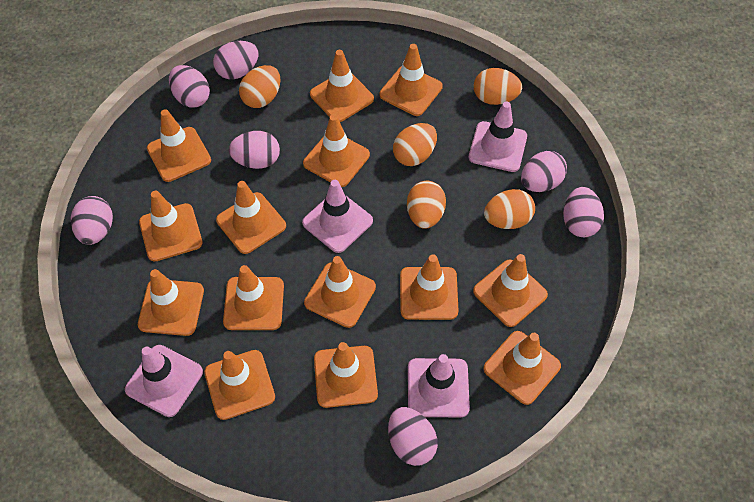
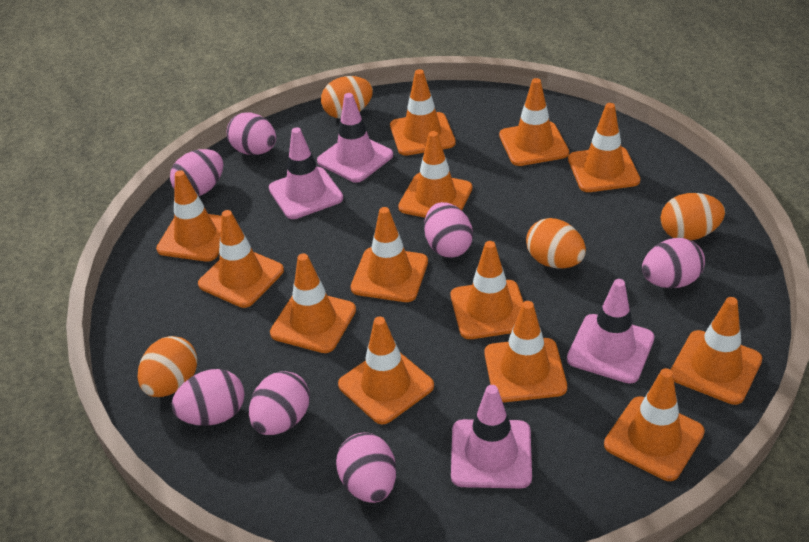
orange egg: 5 -> 4
orange traffic cone: 14 -> 13

